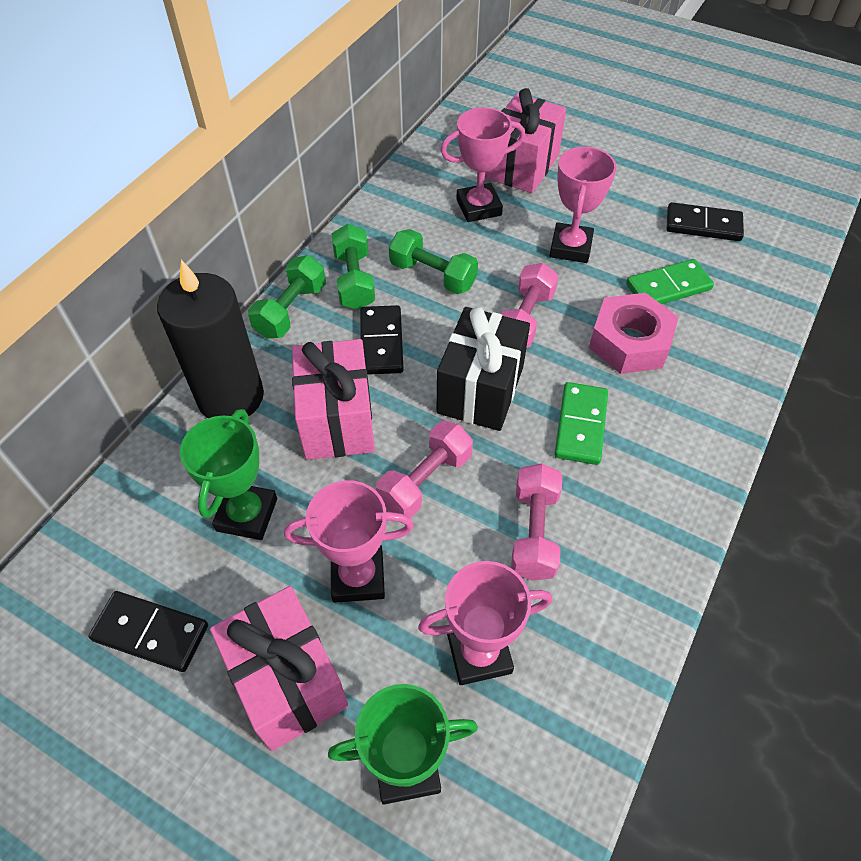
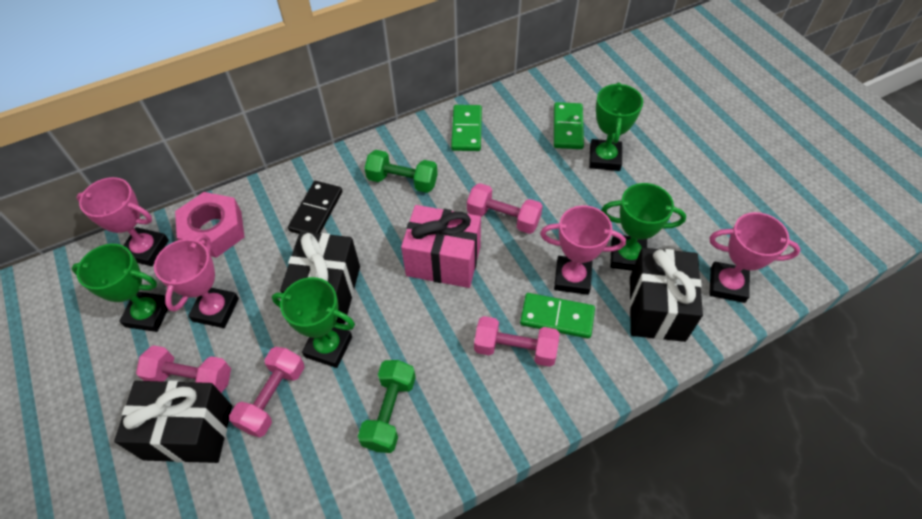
black candle: 1 -> 0
black domino: 3 -> 1
black gift: 1 -> 3
green domino: 2 -> 3
green dumbbell: 3 -> 2
green trophy: 2 -> 4
pink dumbbell: 3 -> 4
pink gift: 3 -> 1

